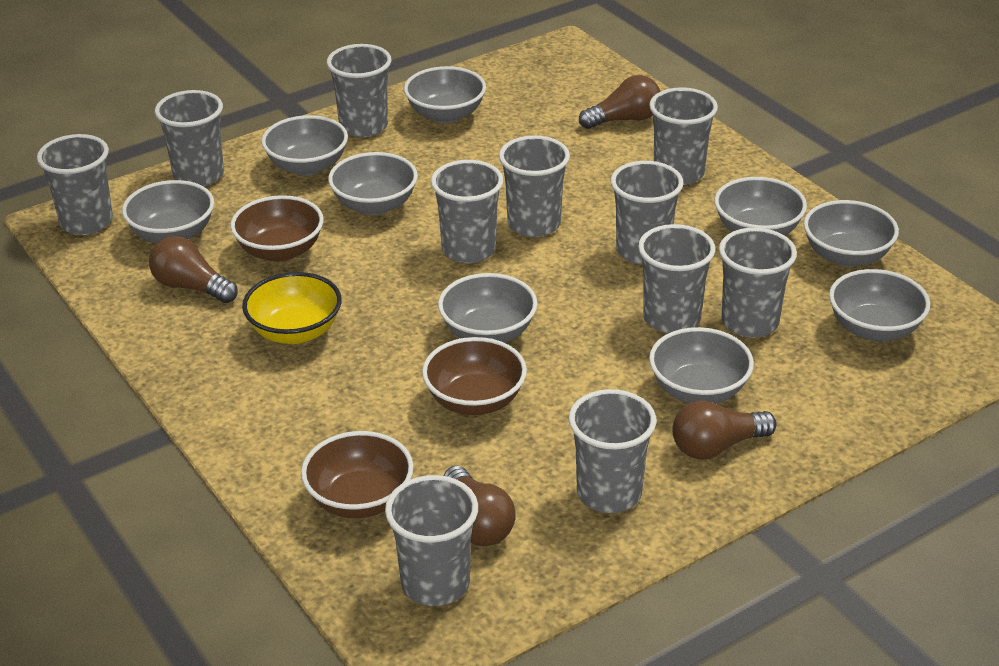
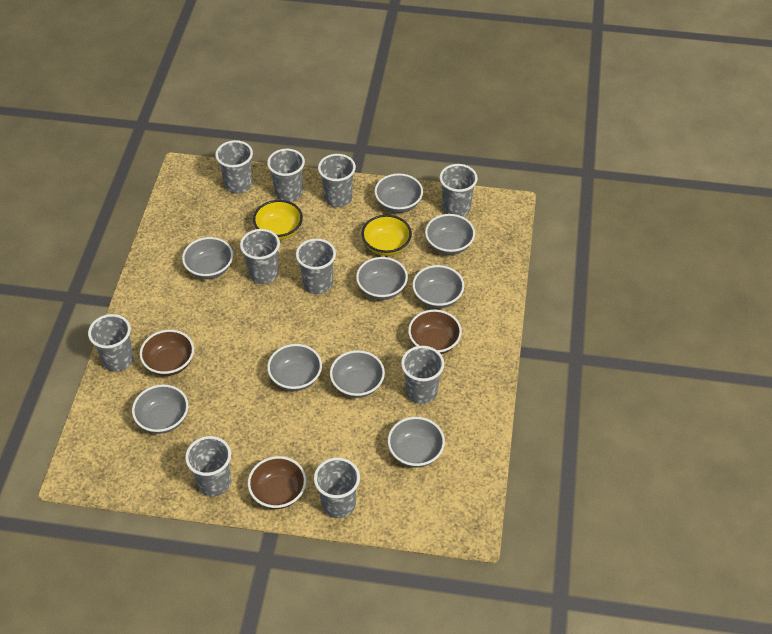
brown light bulb: 4 -> 0
grey cup: 11 -> 10
yellow bowl: 1 -> 2

